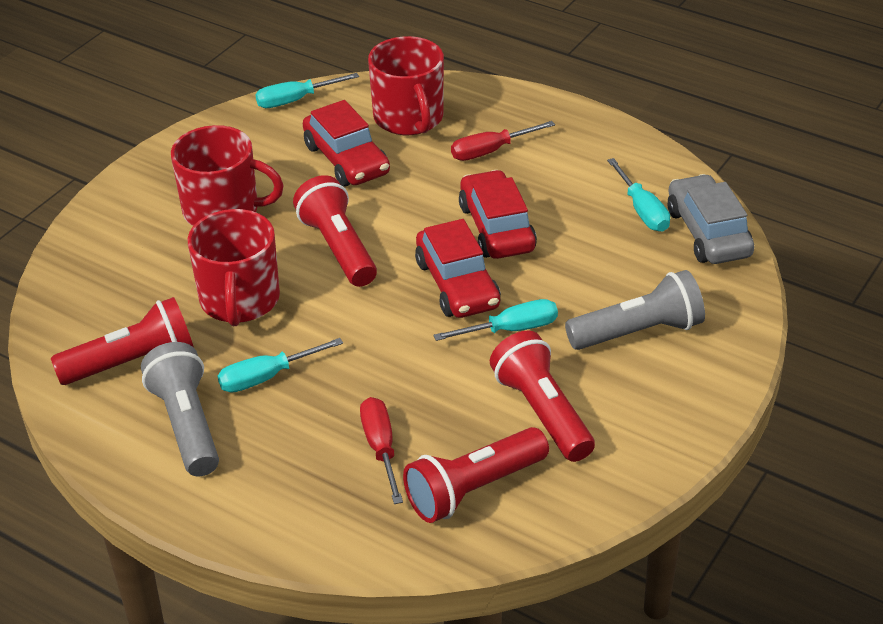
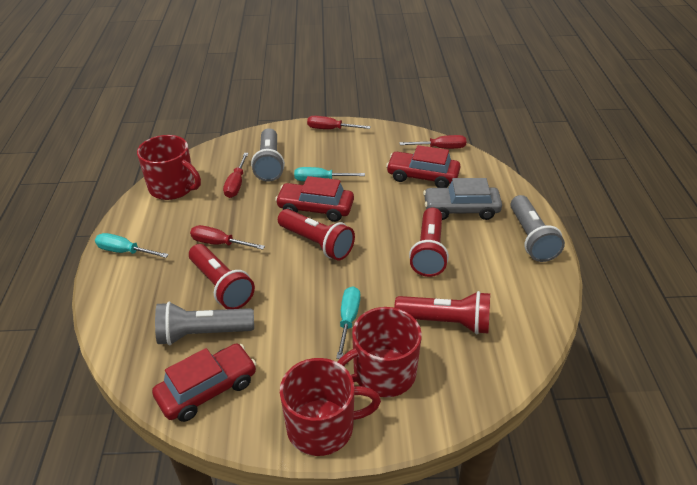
grey flashlight: 2 -> 3
red screwdriver: 2 -> 4
turquoise screwdriver: 4 -> 3

